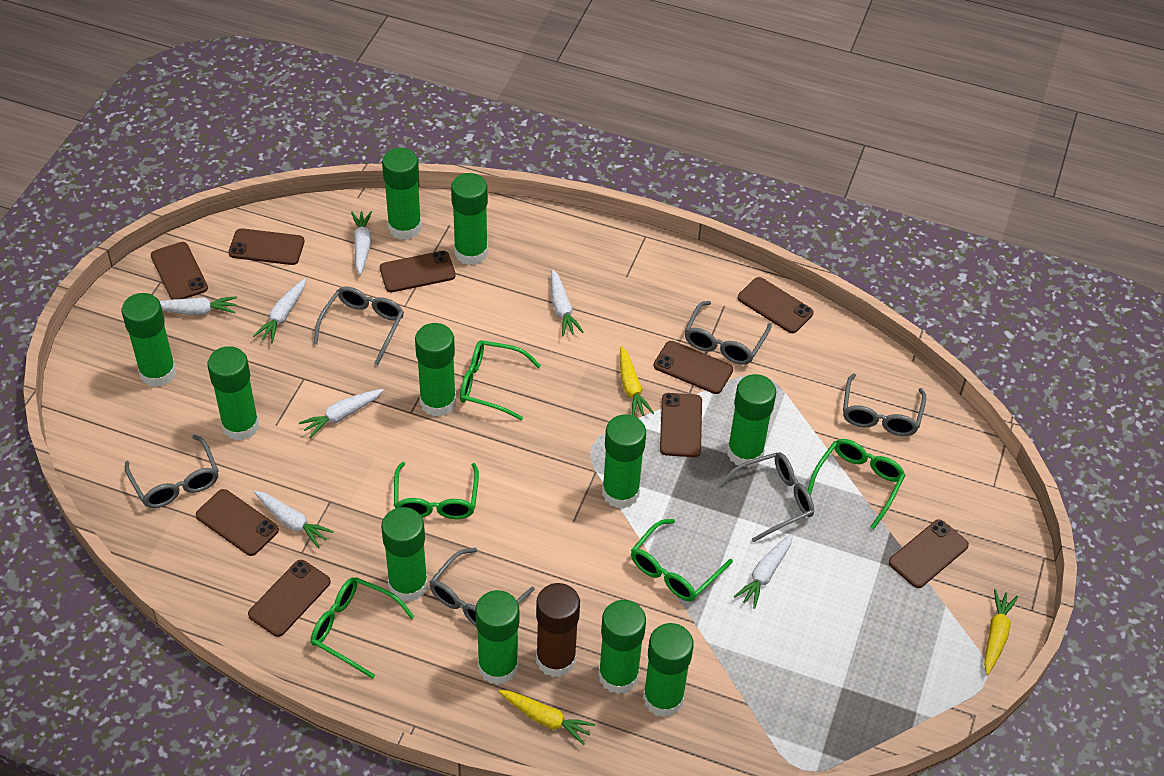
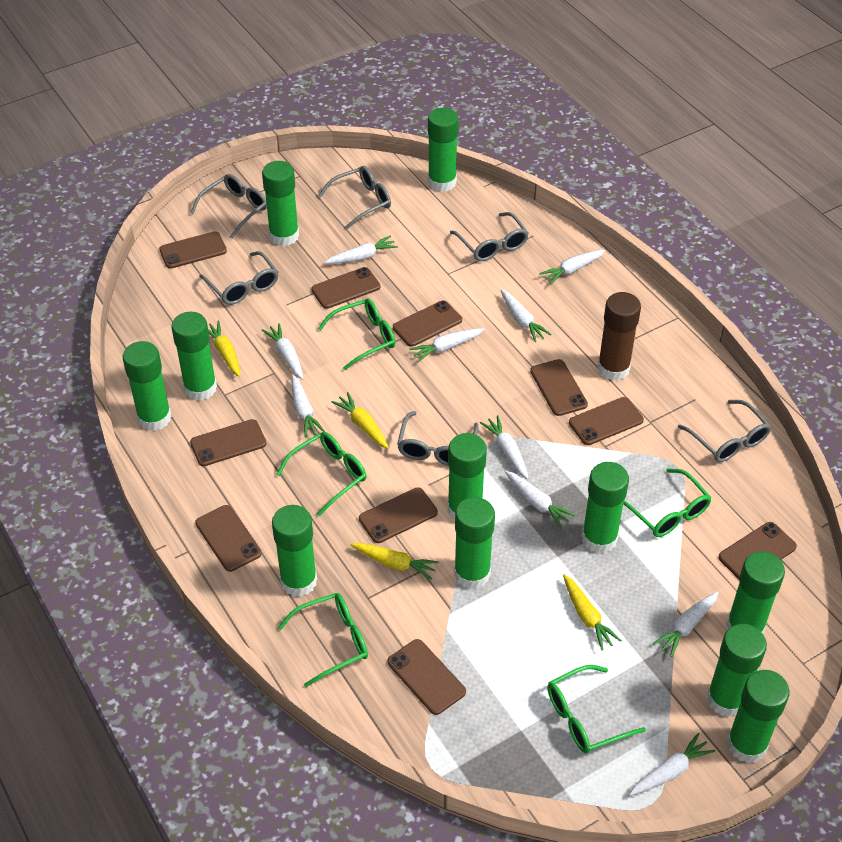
brown phone: 9 -> 10
white carrot: 7 -> 10
yellow carrot: 3 -> 4

